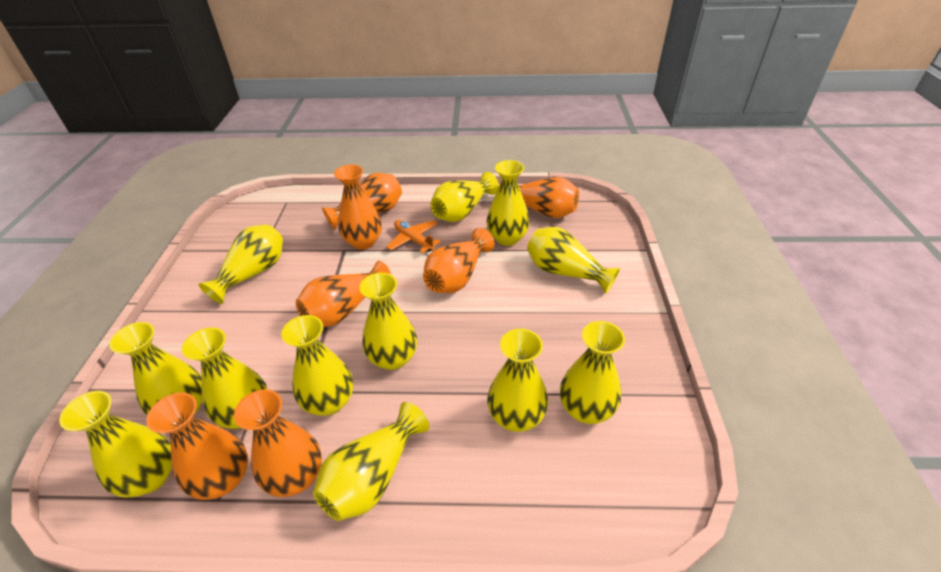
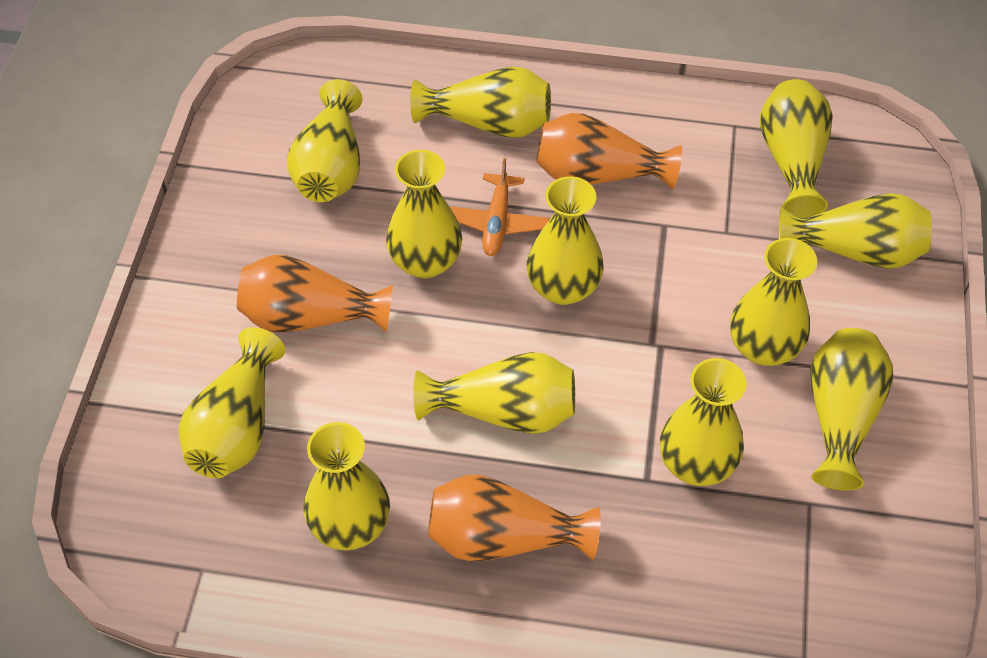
orange vase: 7 -> 3

